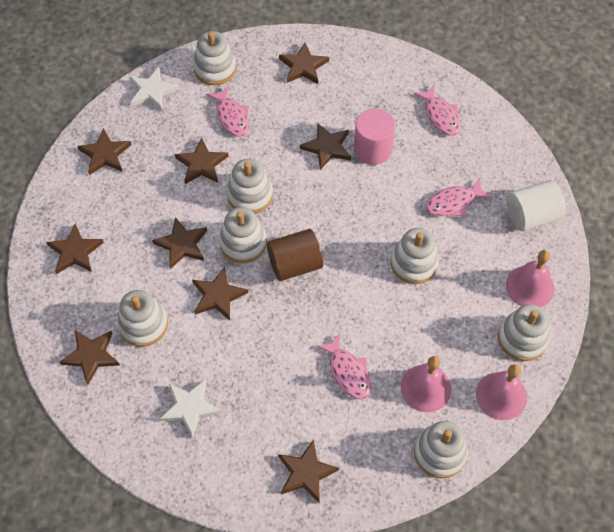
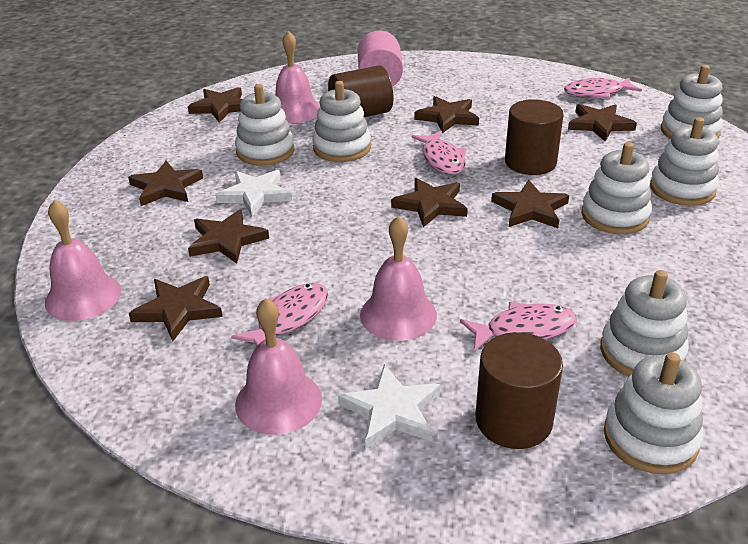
brown cylinder: 1 -> 3
brown star: 9 -> 8
pink bell: 3 -> 4
white cylinder: 1 -> 0

